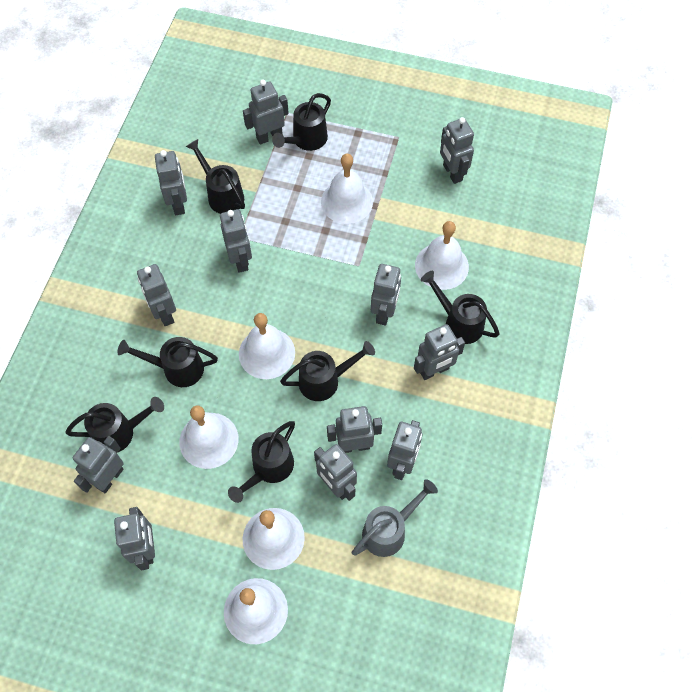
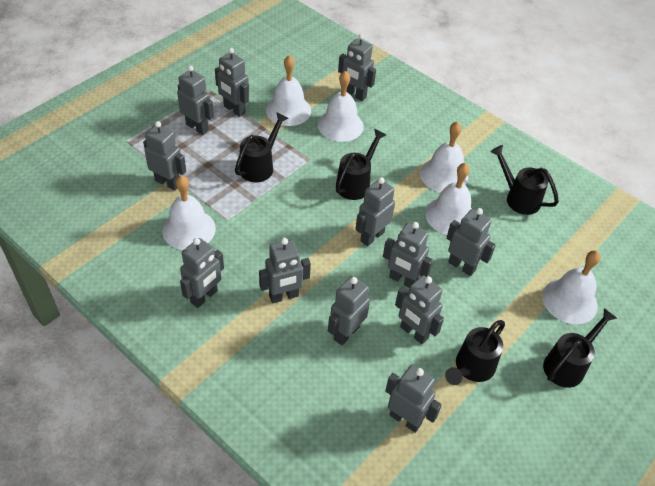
black watering can: 7 -> 5
grey watering can: 1 -> 0

